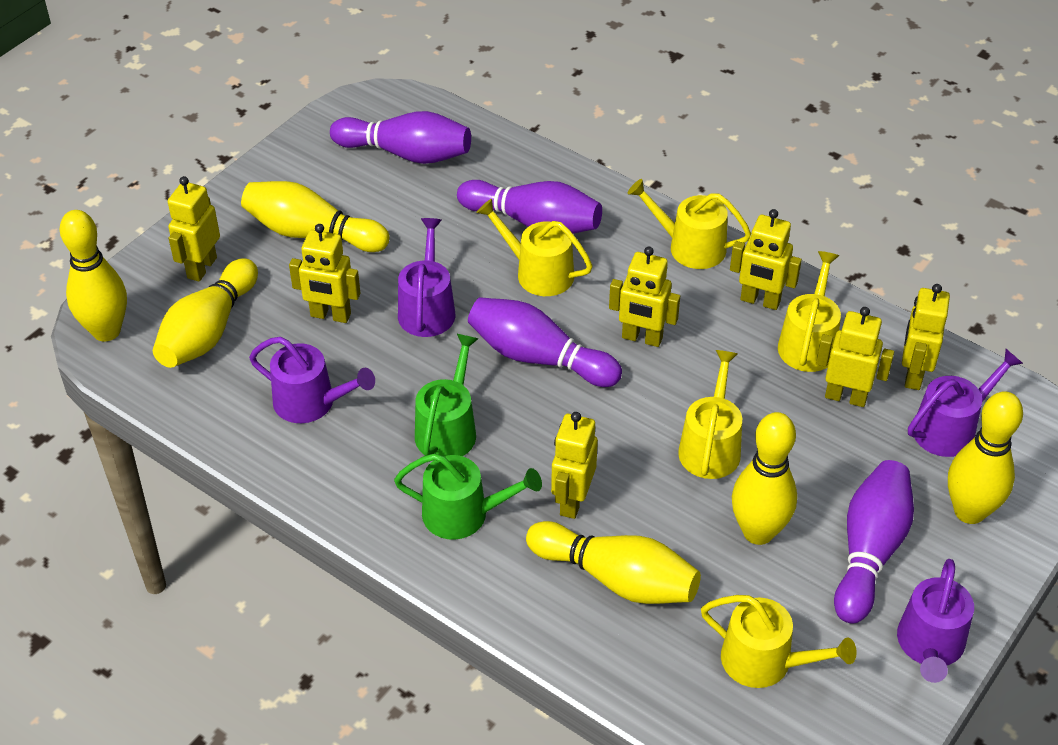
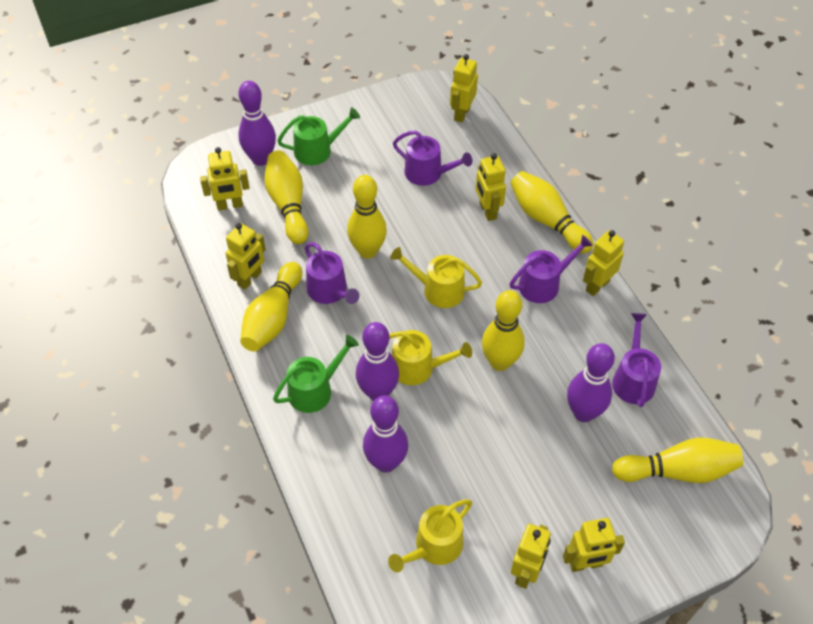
yellow watering can: 5 -> 3

